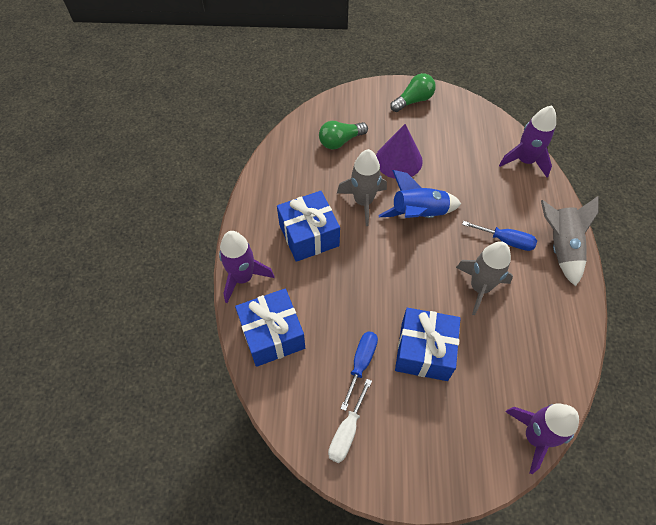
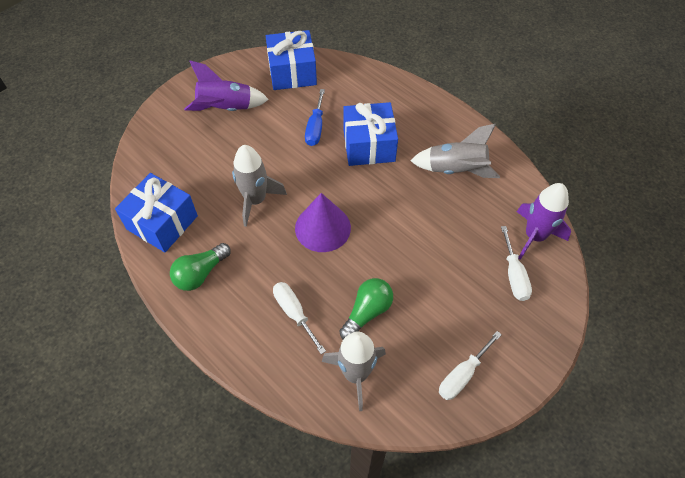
blue rocket: 1 -> 0
blue screwdriver: 2 -> 1
purple rocket: 3 -> 2
white screwdriver: 1 -> 3

